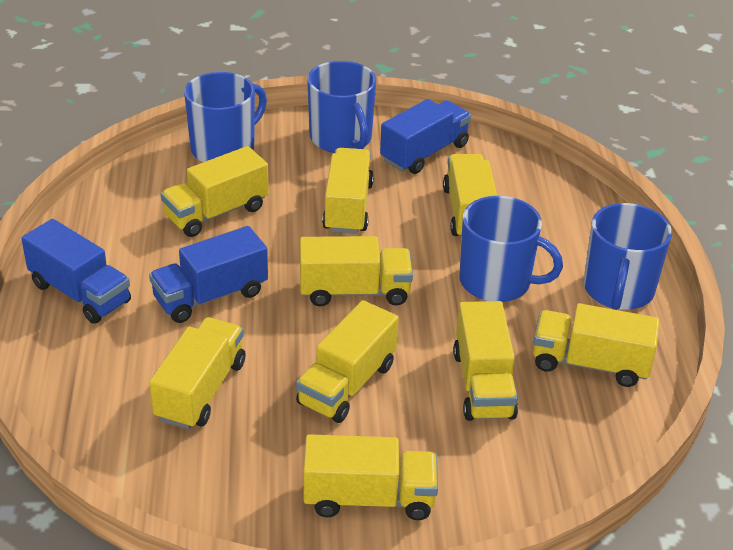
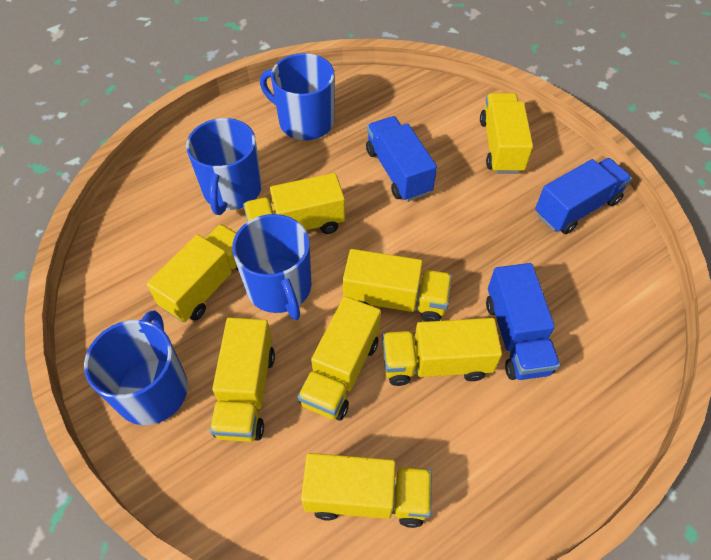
yellow truck: 9 -> 8

